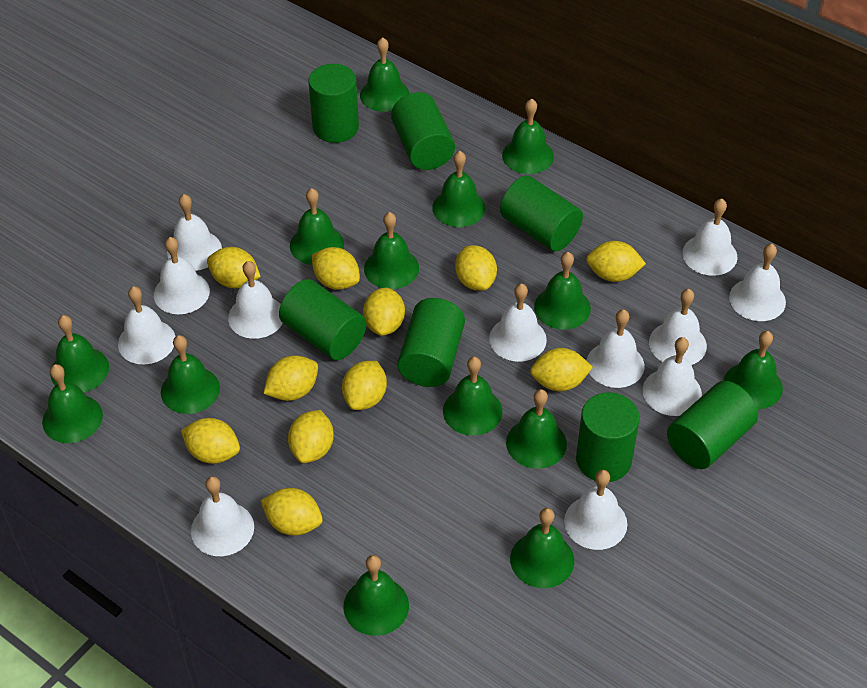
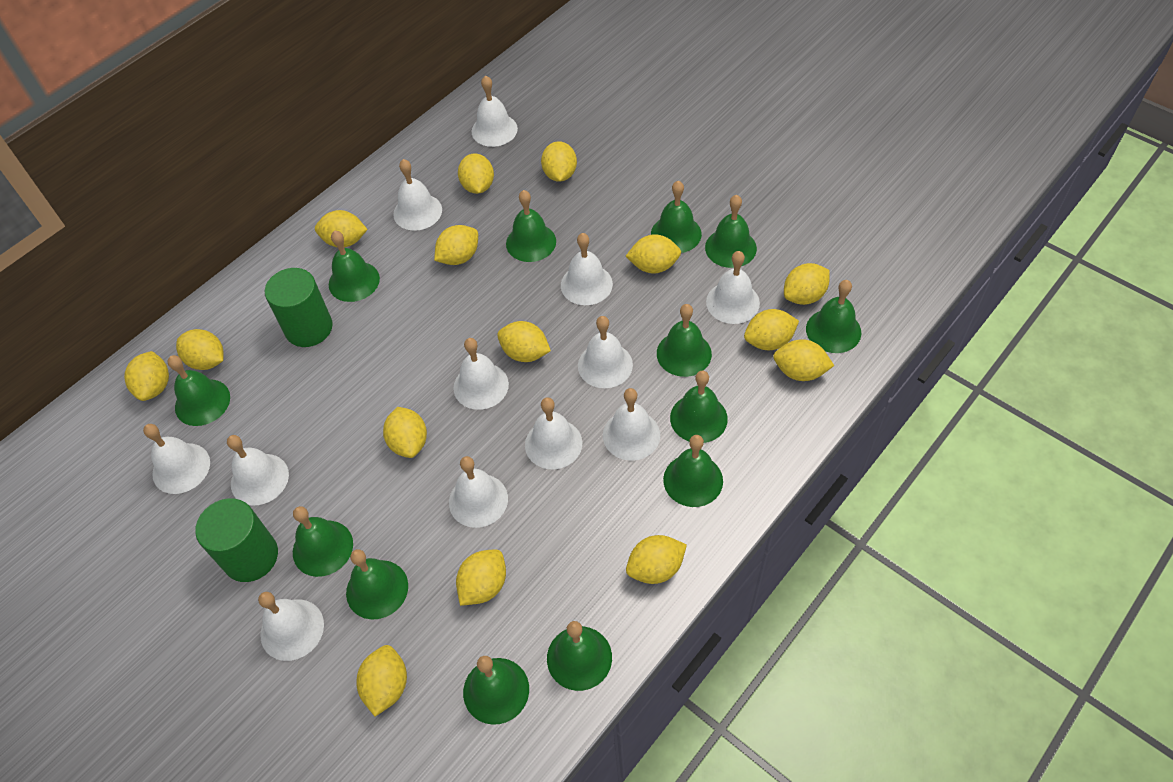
green bell: 14 -> 13
green cylinder: 7 -> 2
yellow lemon: 11 -> 15

